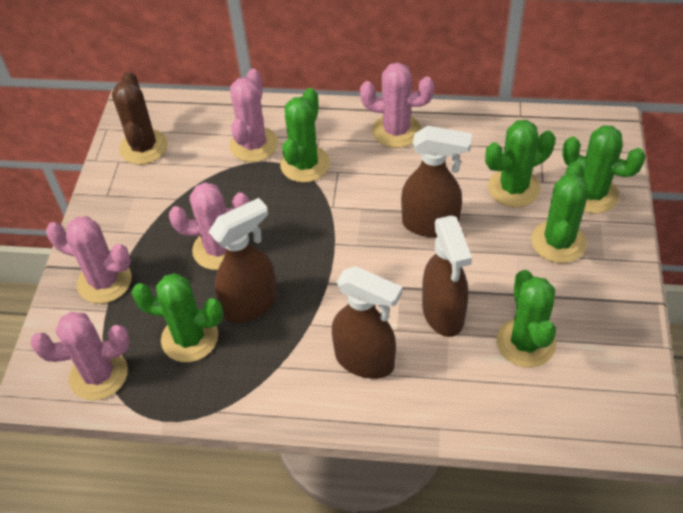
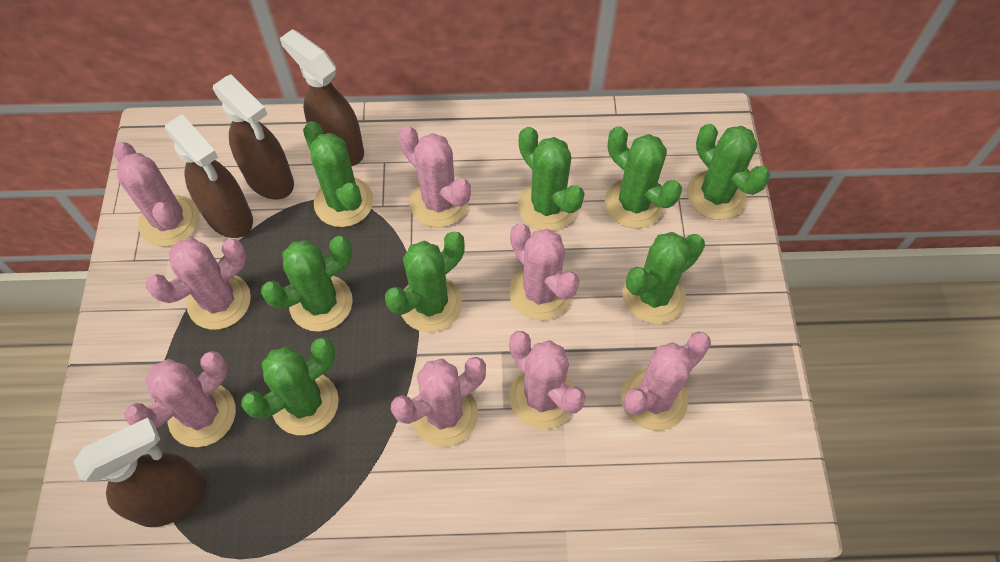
brown cactus: 1 -> 0
green cactus: 6 -> 8
pink cactus: 5 -> 8

